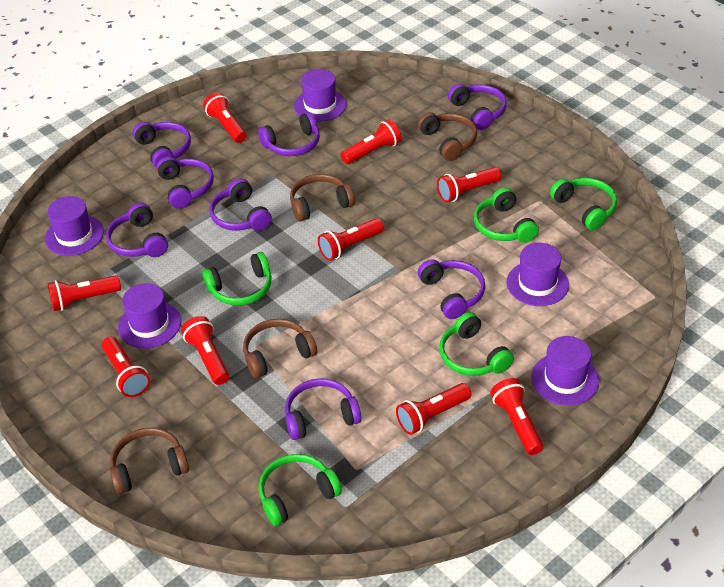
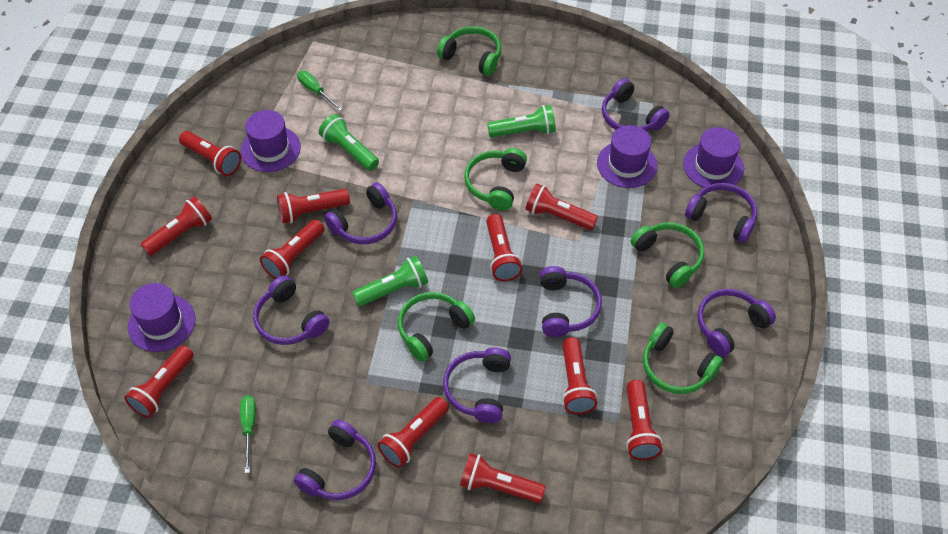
brown headphones: 4 -> 0
green flashlight: 0 -> 3
green screwdriver: 0 -> 2
purple hat: 5 -> 4
red flashlight: 9 -> 11

